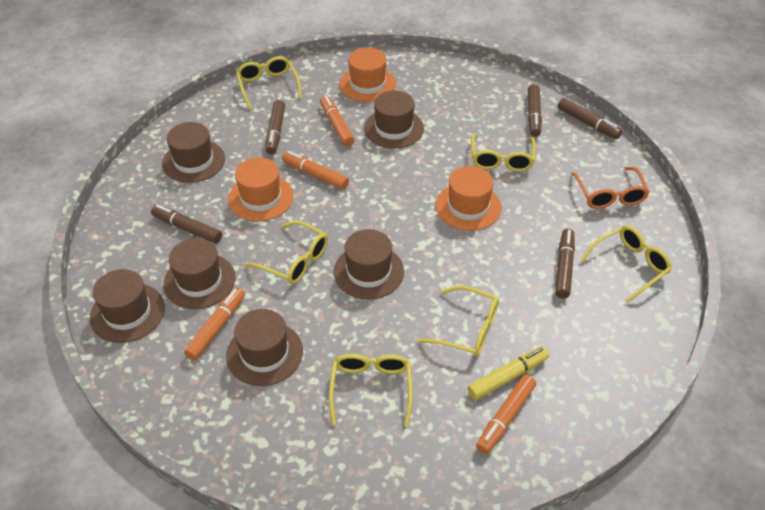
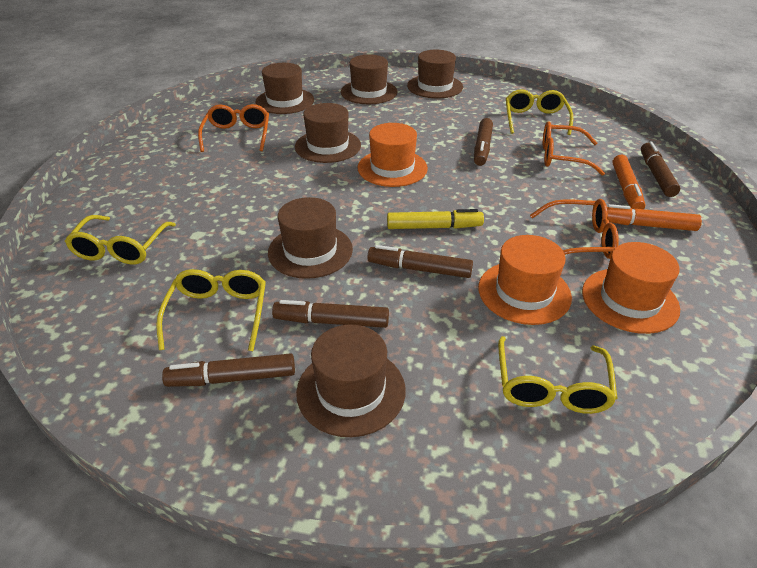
orange glasses: 1 -> 3
orange marker: 4 -> 2
yellow glasses: 6 -> 4

